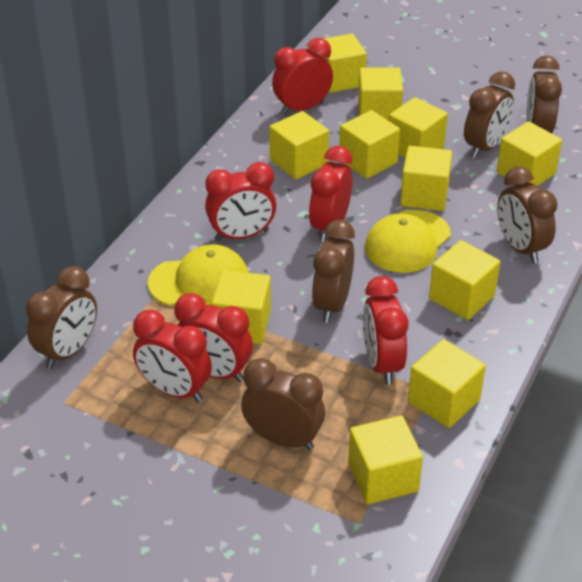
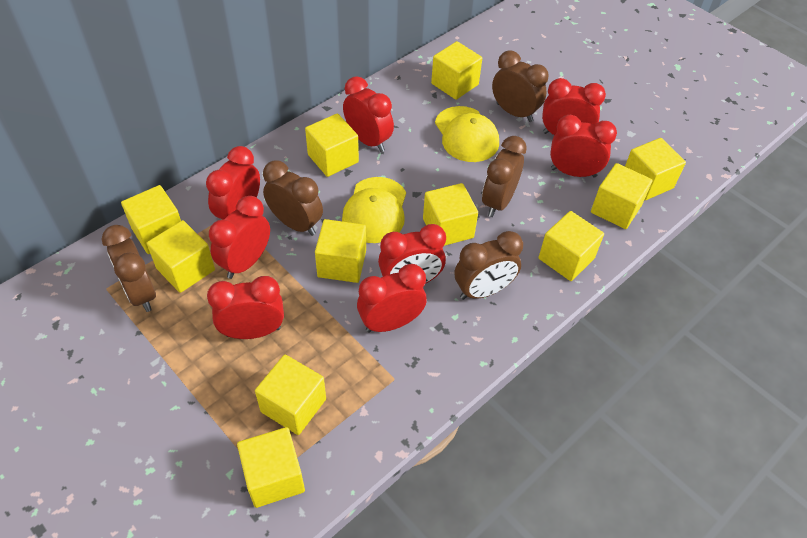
brown clock: 6 -> 5
red clock: 6 -> 8

